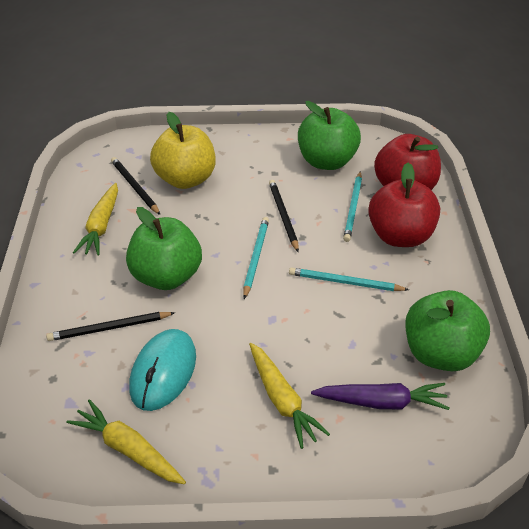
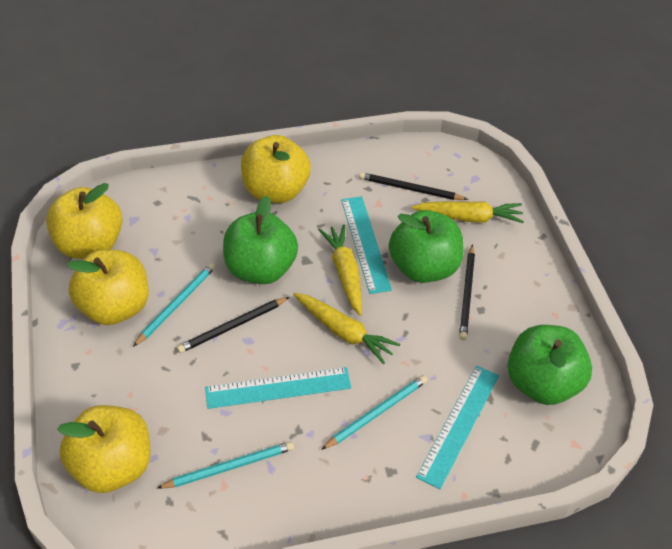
purple carrot: 1 -> 0
red apple: 2 -> 0
turquoise mouse: 1 -> 0
turquoise ruler: 0 -> 3
yellow apple: 1 -> 4

